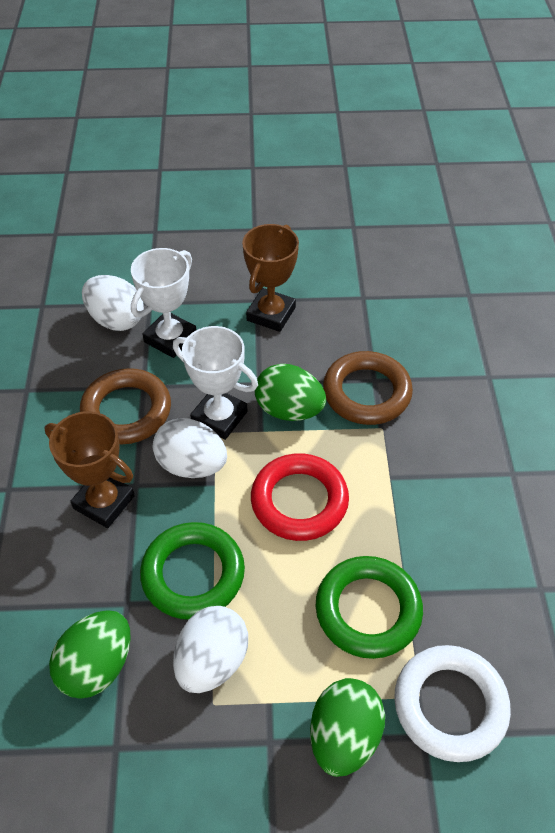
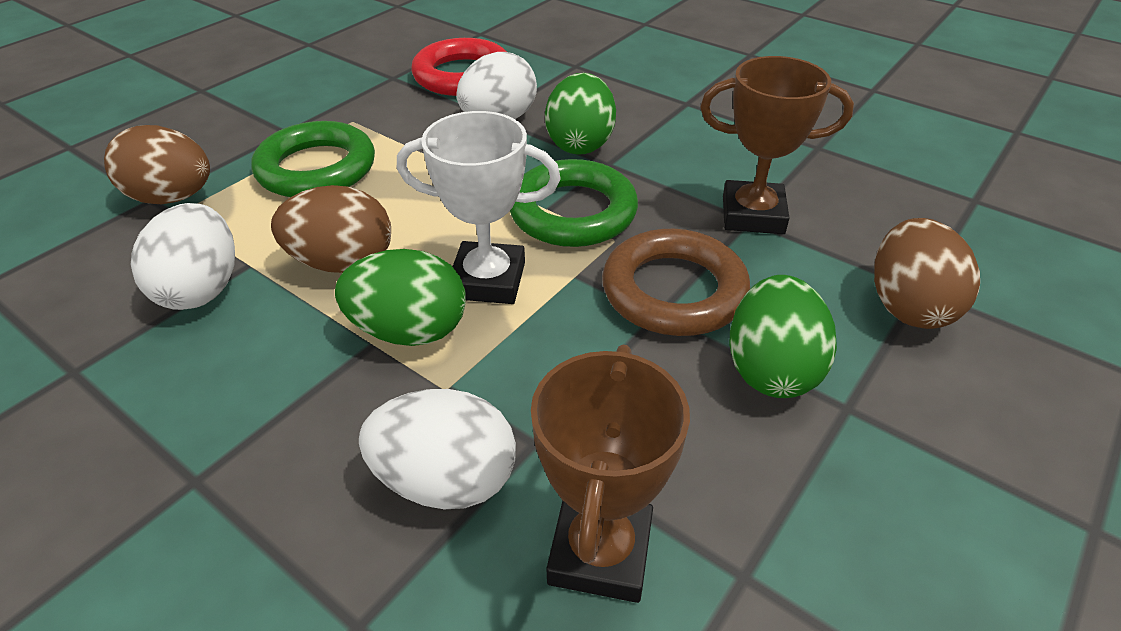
brown egg: 0 -> 3
brown ring: 2 -> 1
white ring: 1 -> 0
white trophy: 2 -> 1

